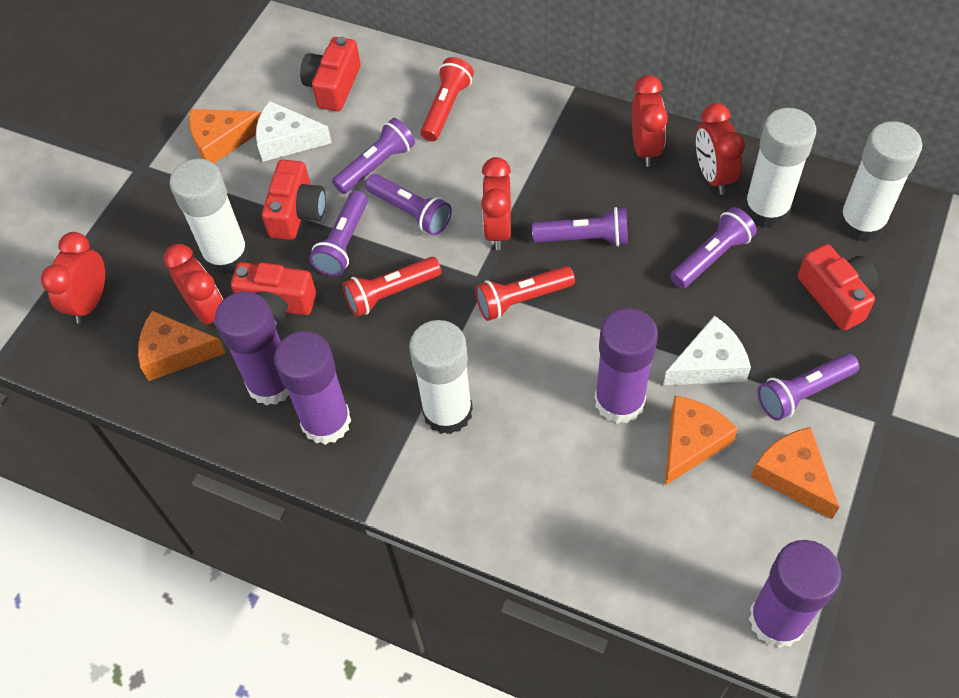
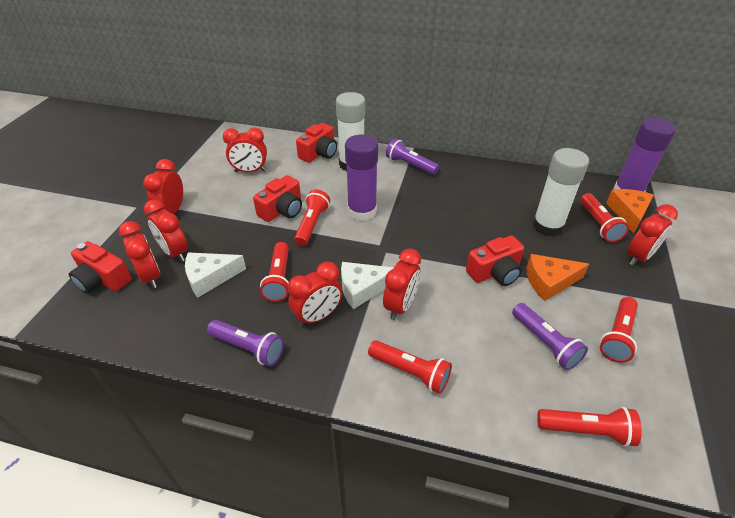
orange cheese: 4 -> 2
purple flashlight: 6 -> 3
purple glue stick: 4 -> 2
red clock: 5 -> 7
red flashlight: 3 -> 6
white glue stick: 4 -> 2

